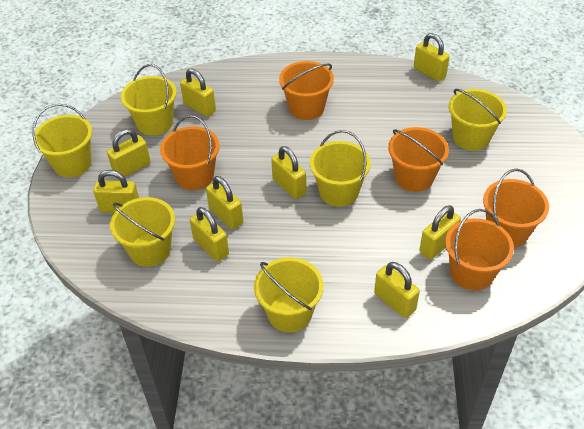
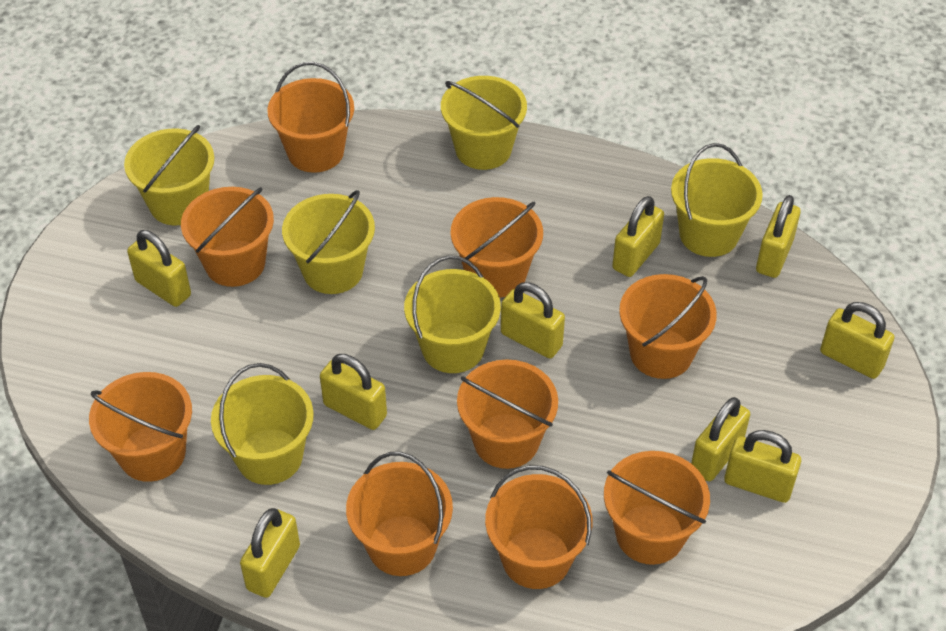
orange bucket: 5 -> 9

